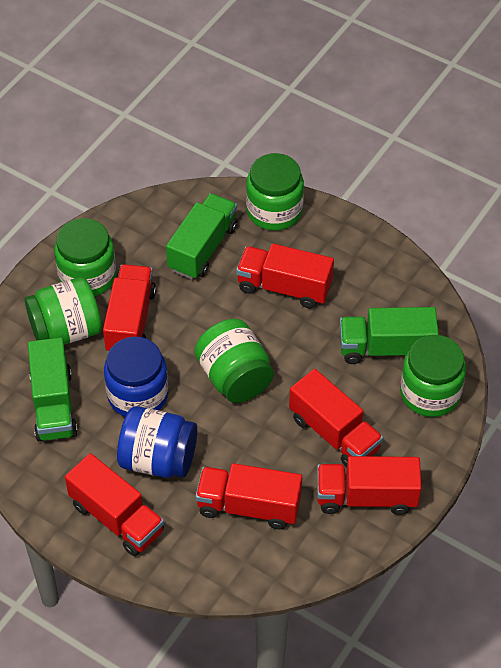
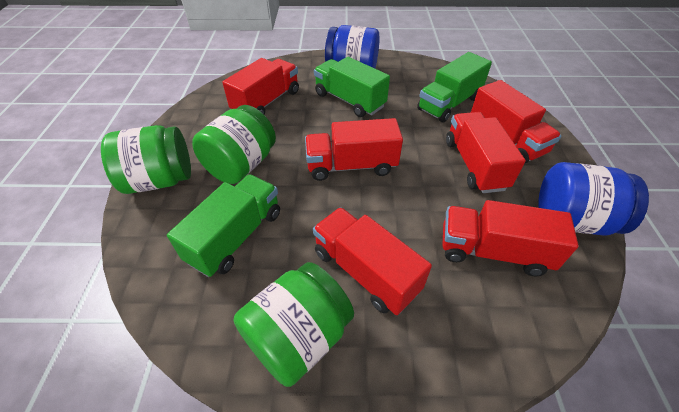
green jar: 5 -> 3

